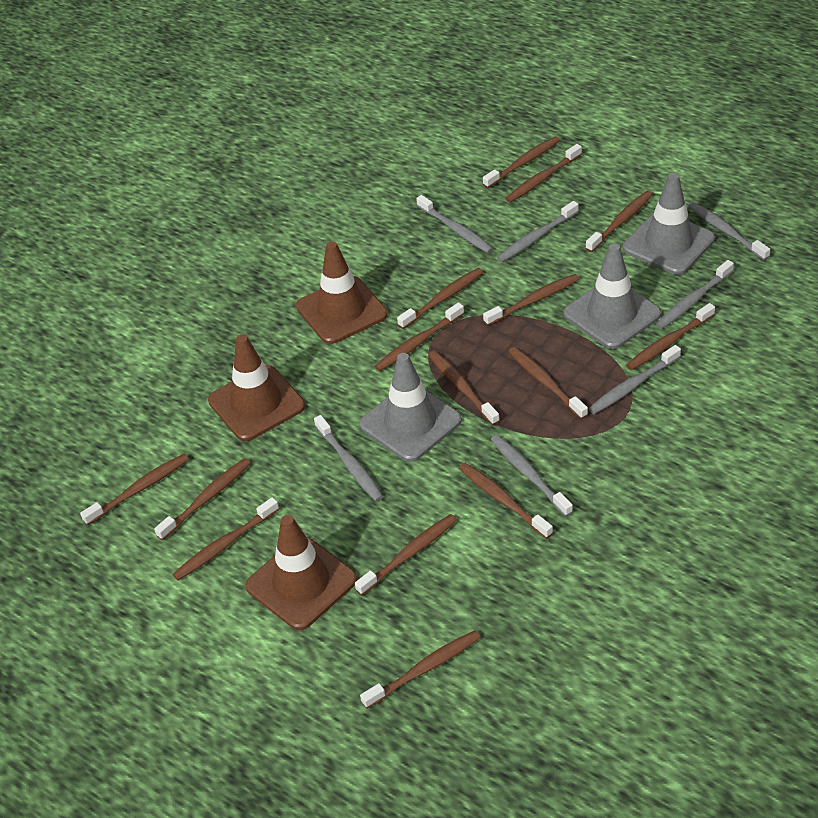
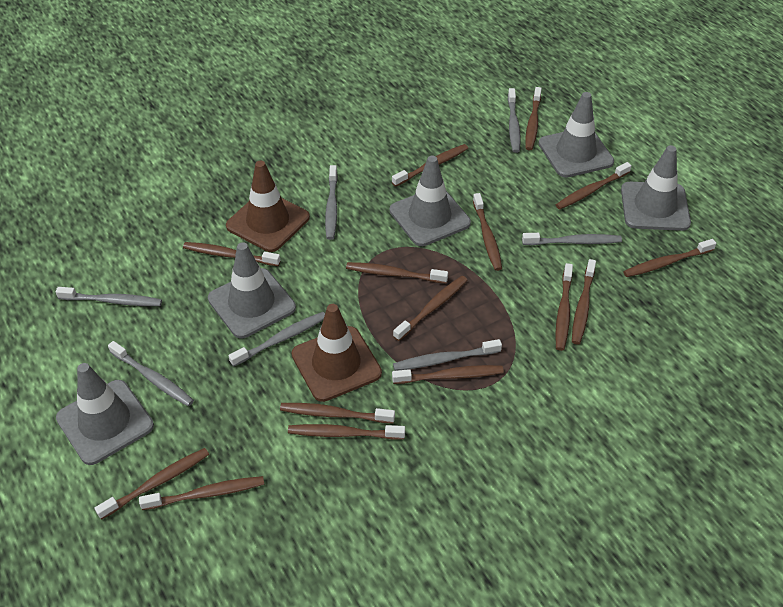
brown traffic cone: 3 -> 2
grey traffic cone: 3 -> 5

